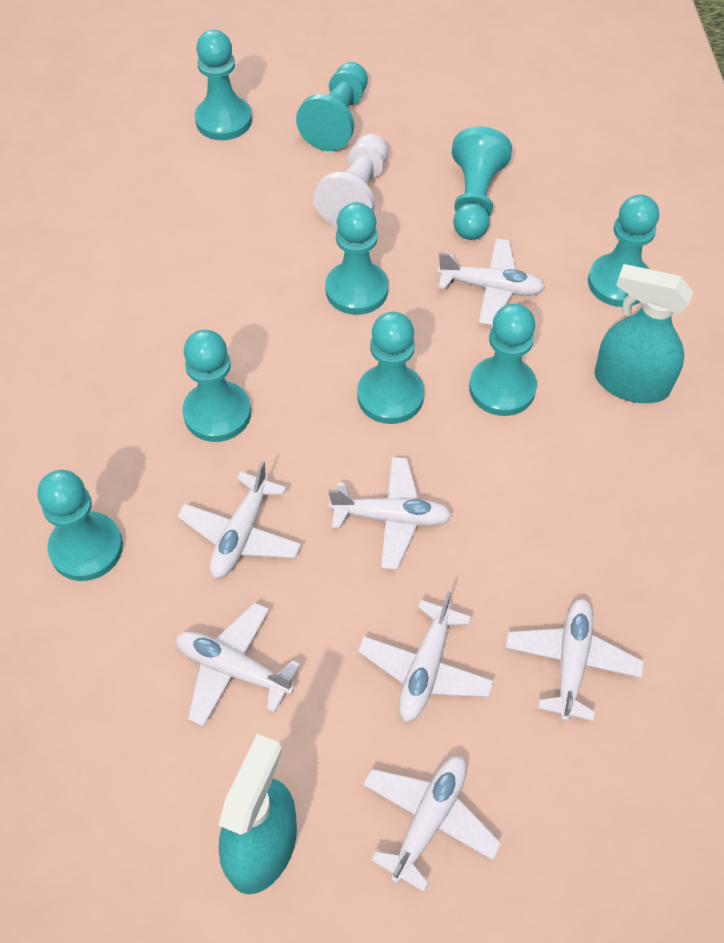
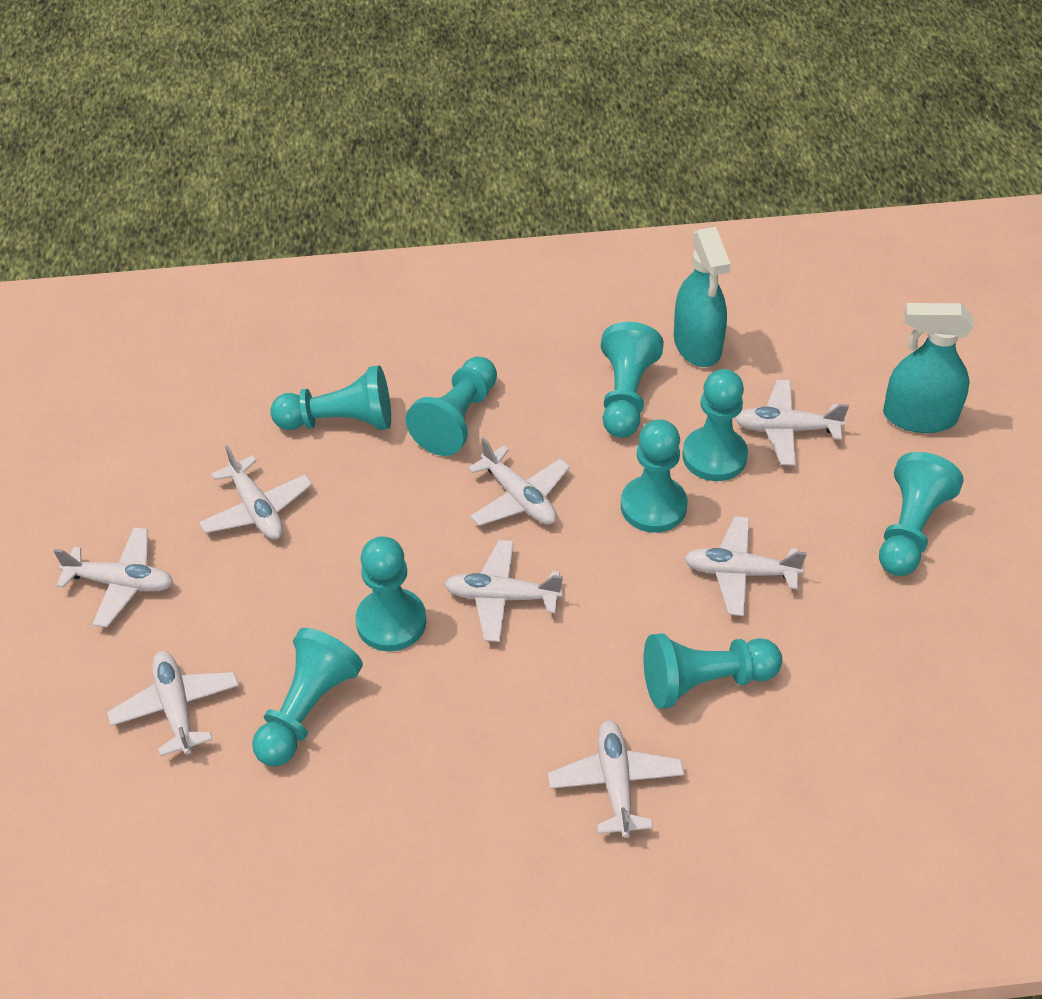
white pawn: 1 -> 0
white plane: 7 -> 8

